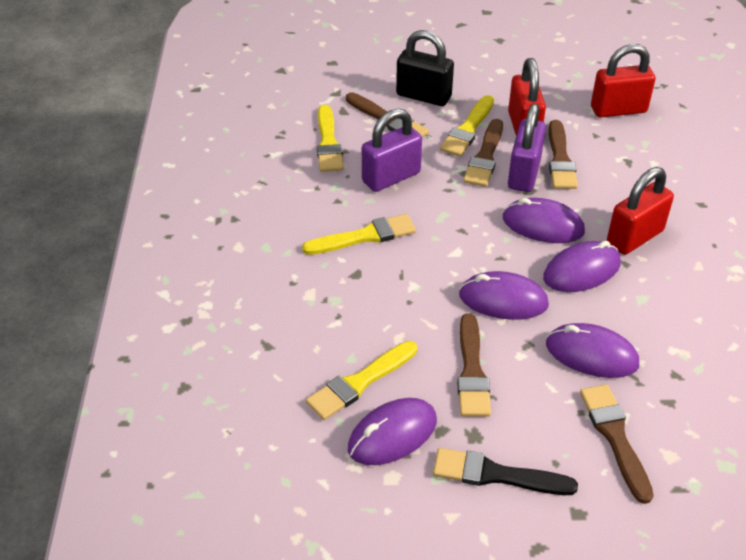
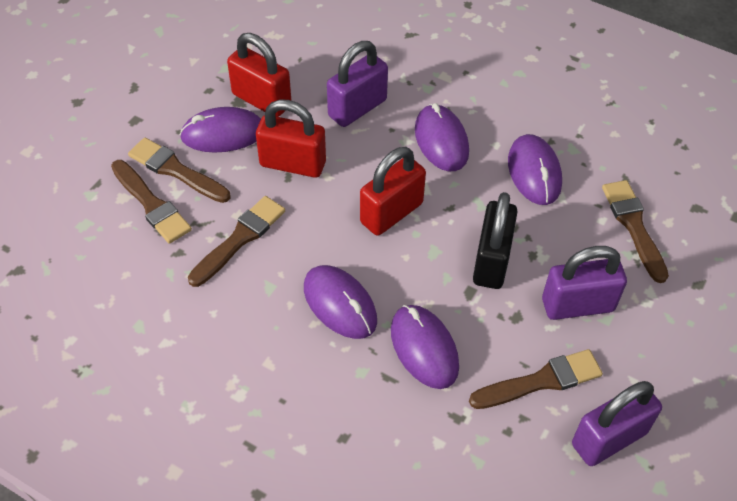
black brush: 1 -> 0
purple padlock: 2 -> 3
yellow brush: 4 -> 0

